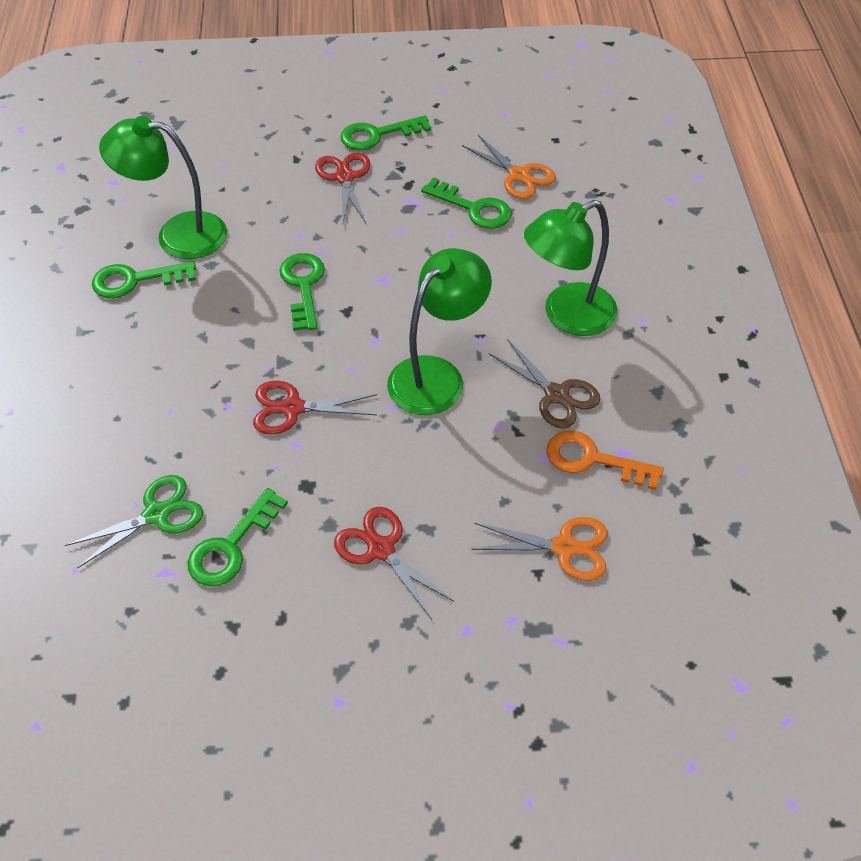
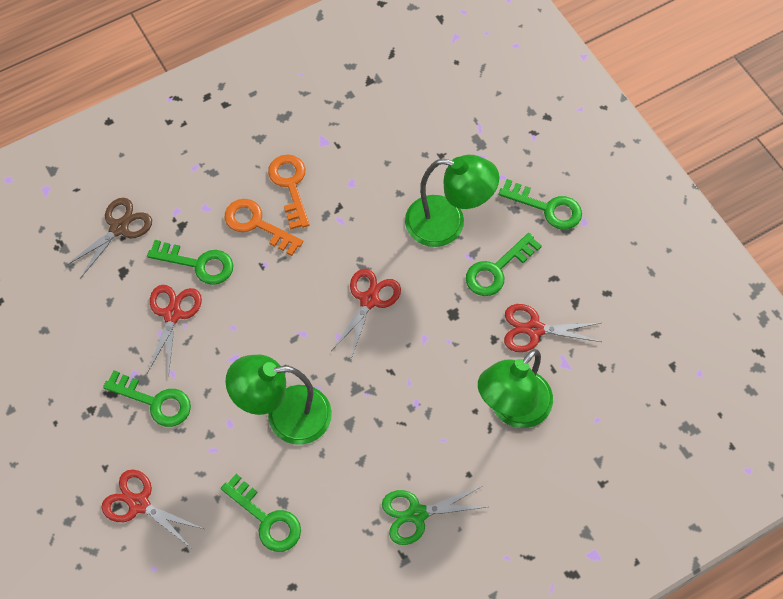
orange key: 1 -> 2
orange scissors: 2 -> 0
red scissors: 3 -> 4

